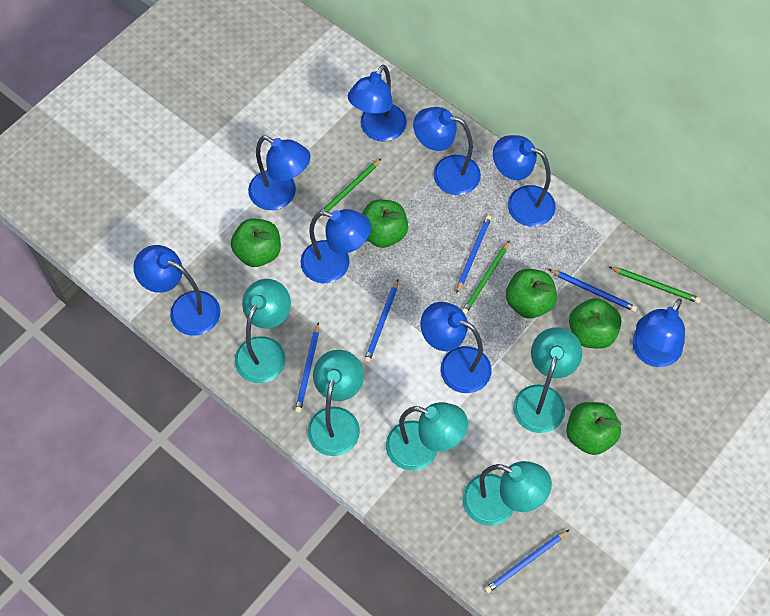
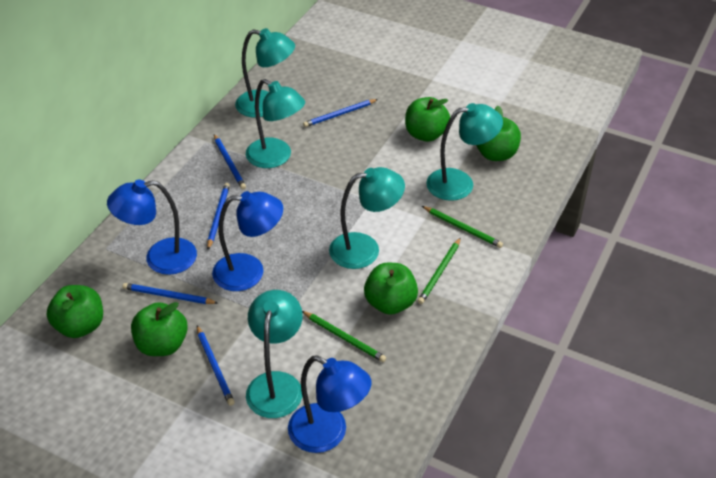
blue lamp: 8 -> 3

